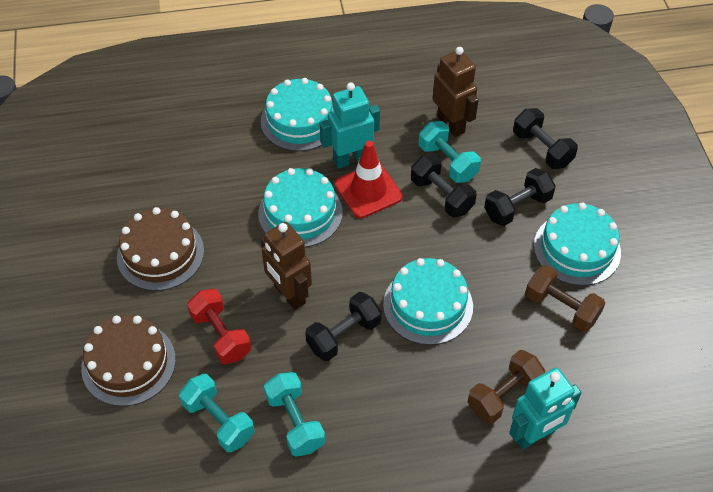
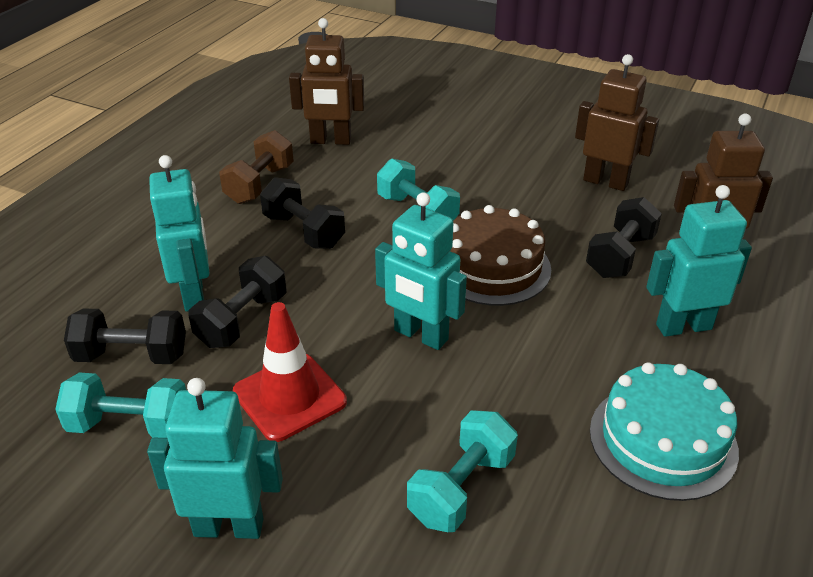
brown cake: 2 -> 1
brown dumbbell: 2 -> 1
brown robot: 2 -> 3
red dumbbell: 1 -> 0
turquoise cake: 4 -> 1
turquoise robot: 2 -> 4

